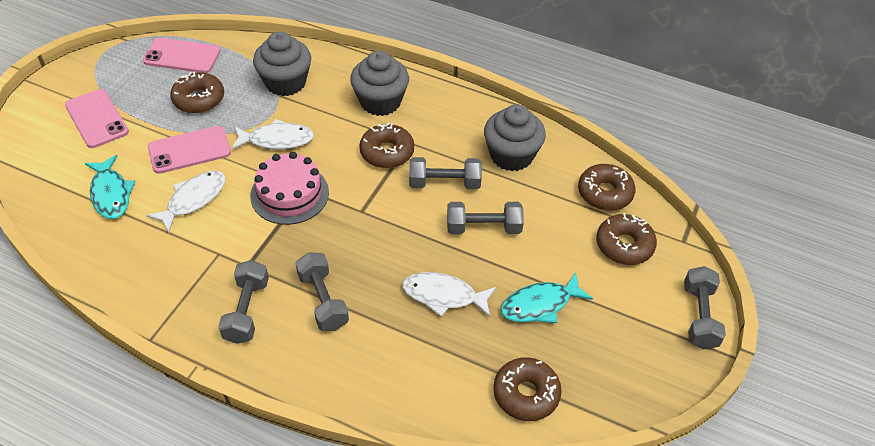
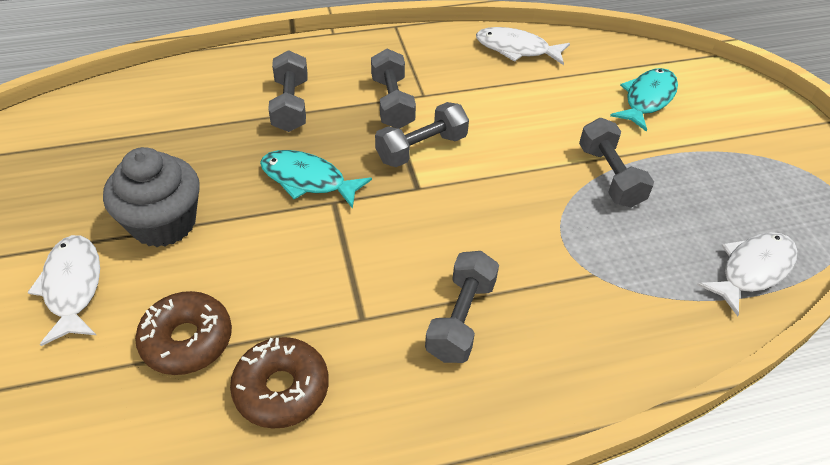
brown donut: 5 -> 2
grey cupcake: 3 -> 1
pink cake: 1 -> 0
pink phone: 3 -> 0

